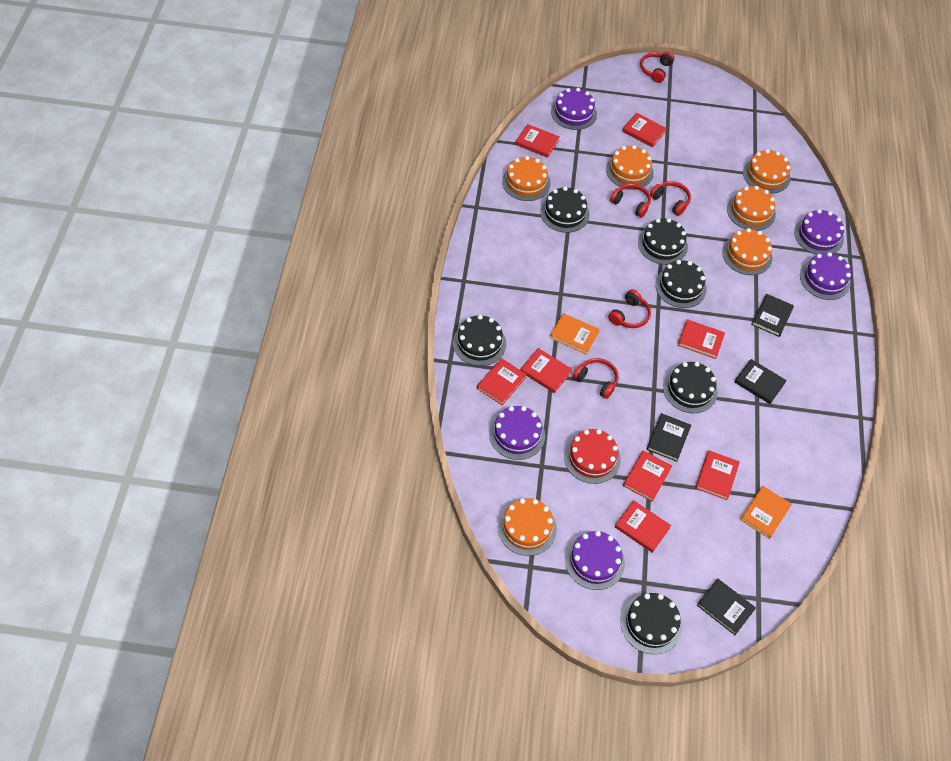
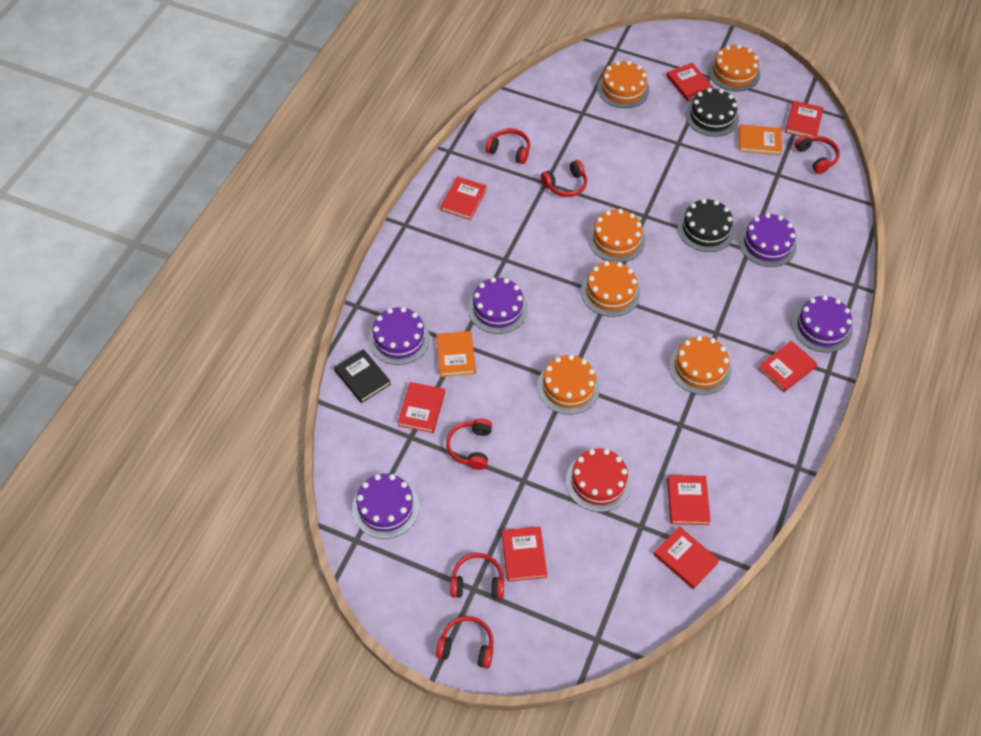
black book: 4 -> 1
black cake: 6 -> 2
red headphones: 5 -> 6

